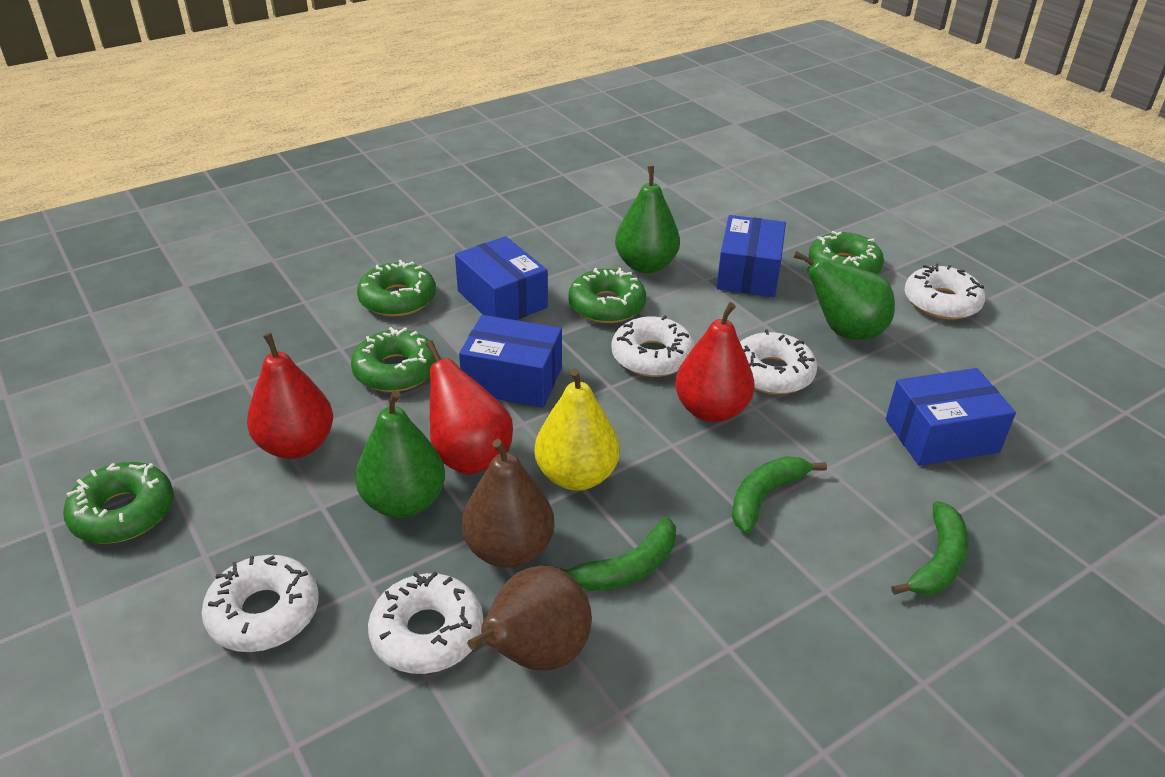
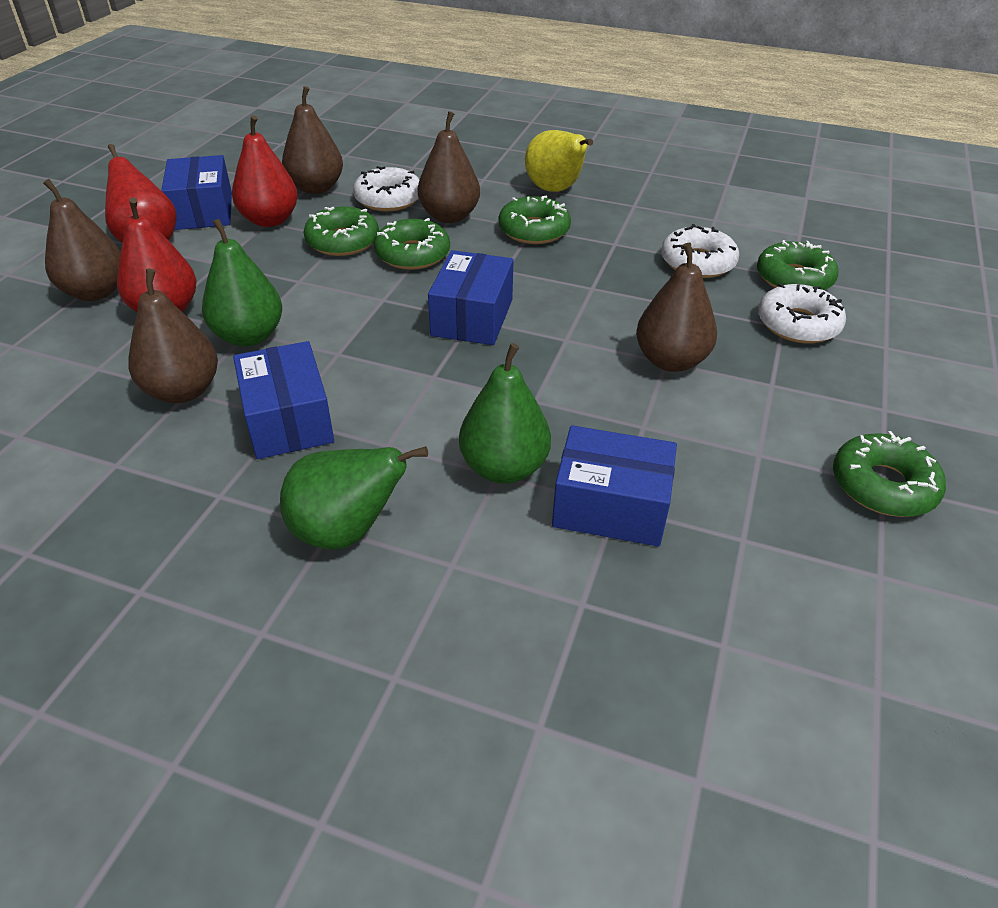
brown pear: 2 -> 5
green banana: 3 -> 0
white donut: 5 -> 3

